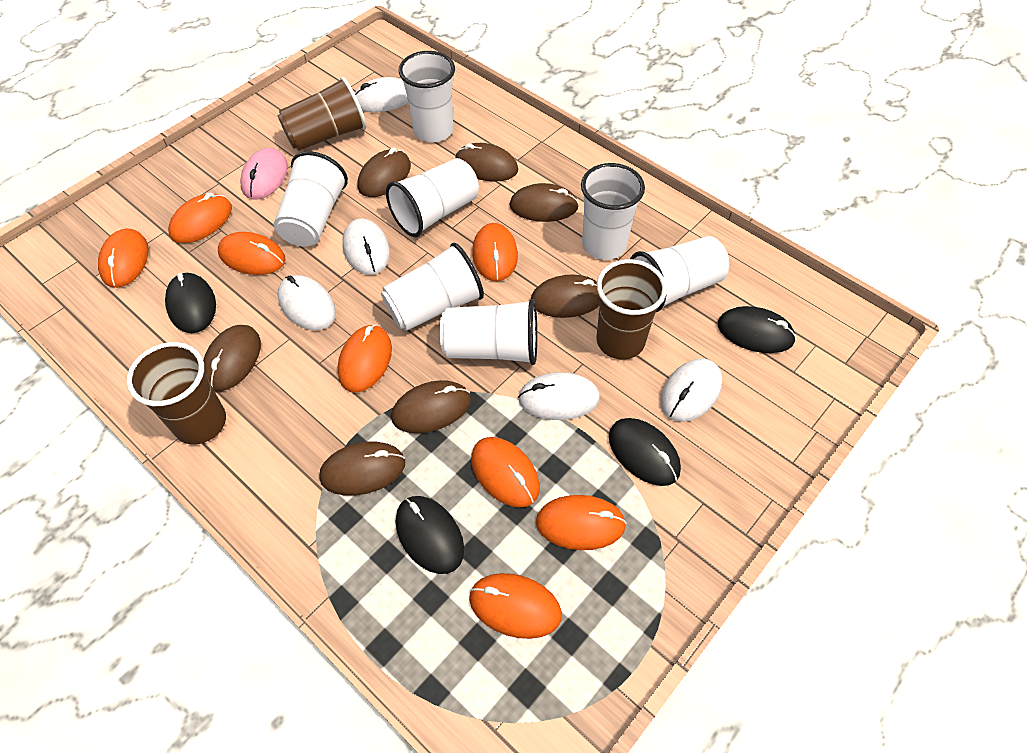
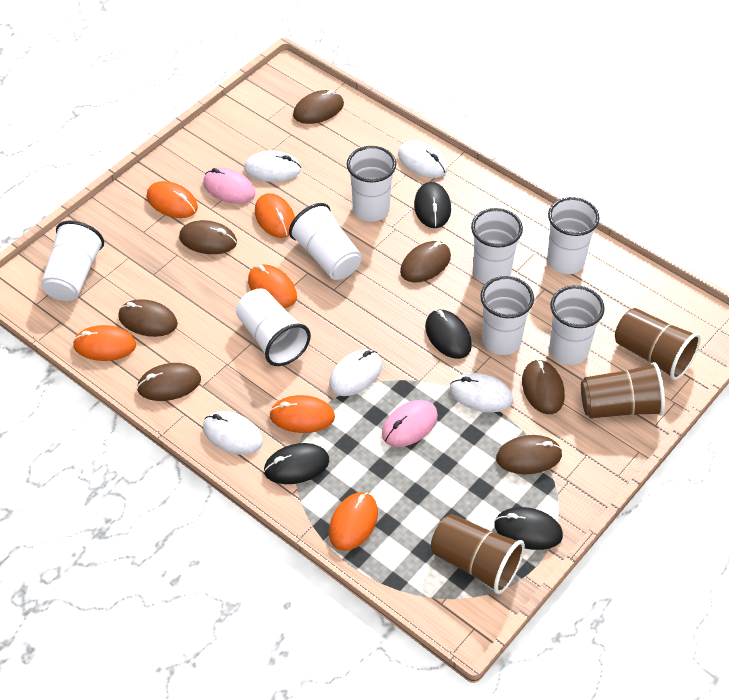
orange mouse: 8 -> 6
pink mouse: 1 -> 2
white cup: 7 -> 8

